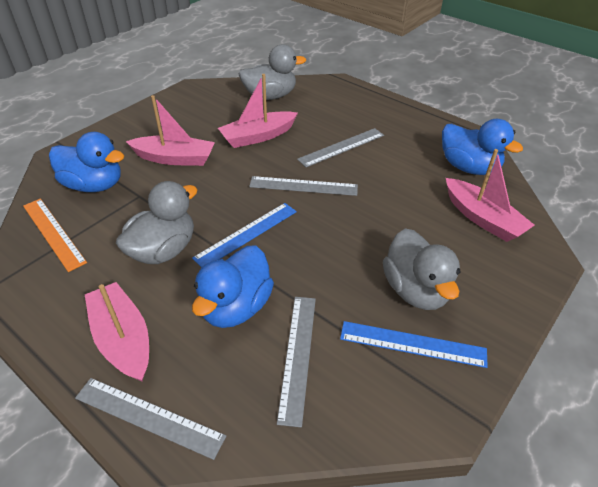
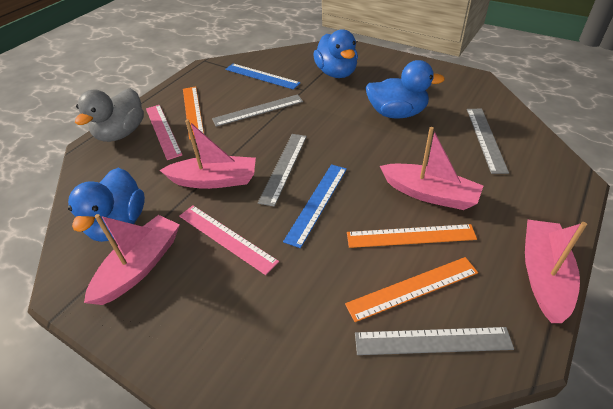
grey duck: 3 -> 1
orange ruler: 1 -> 3
pink ruler: 0 -> 2

